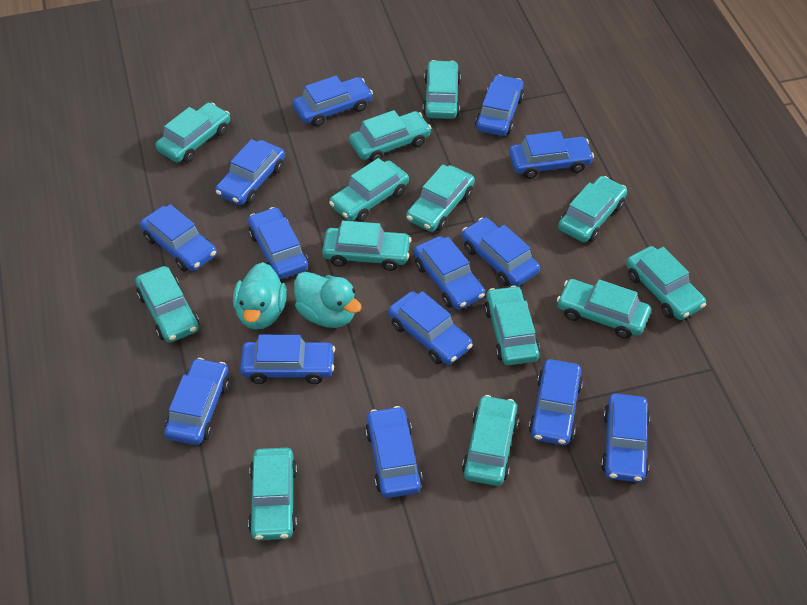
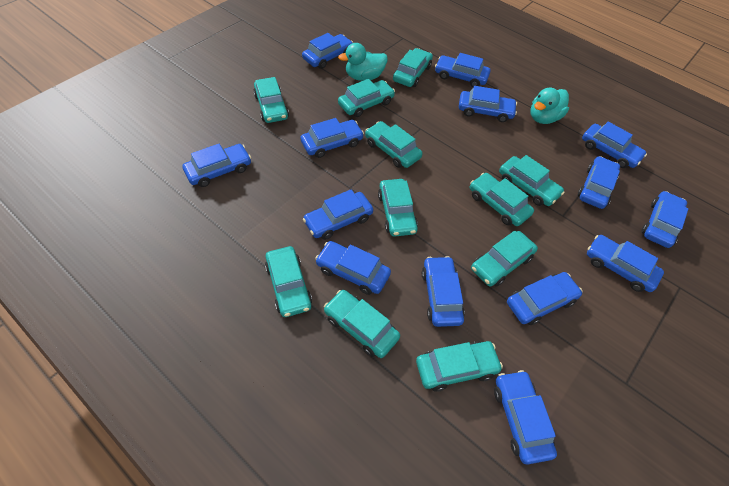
turquoise car: 13 -> 11

